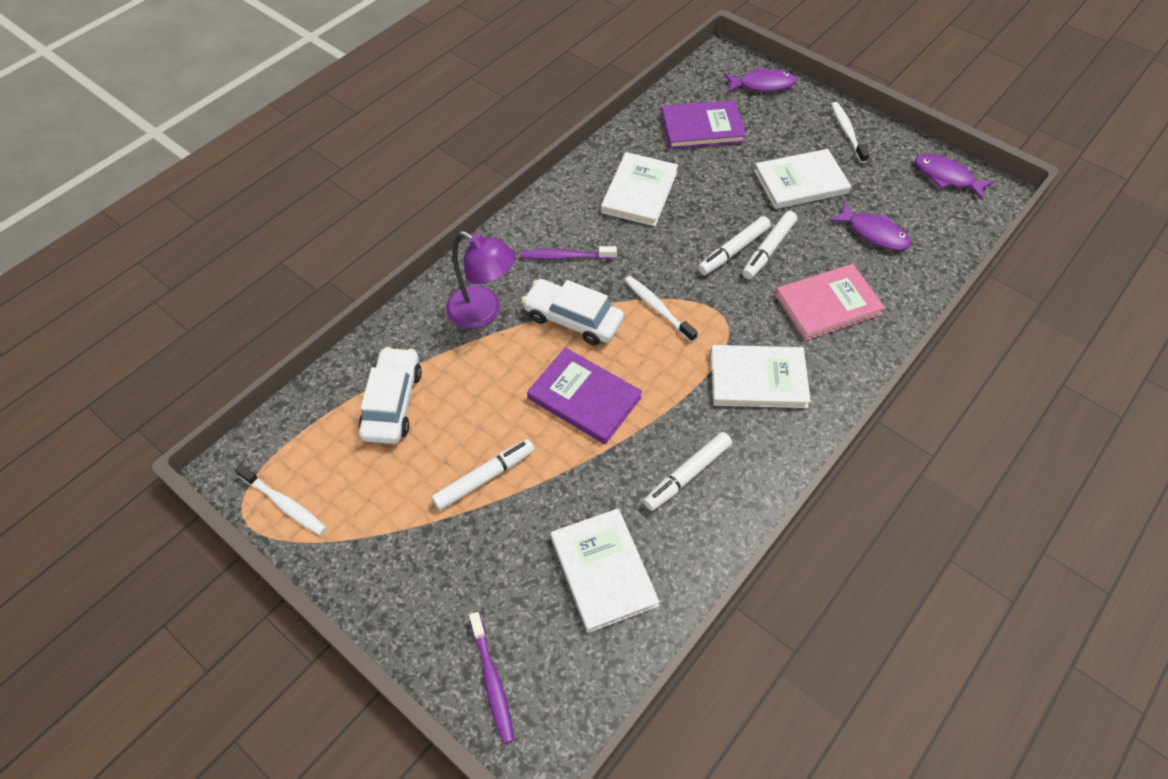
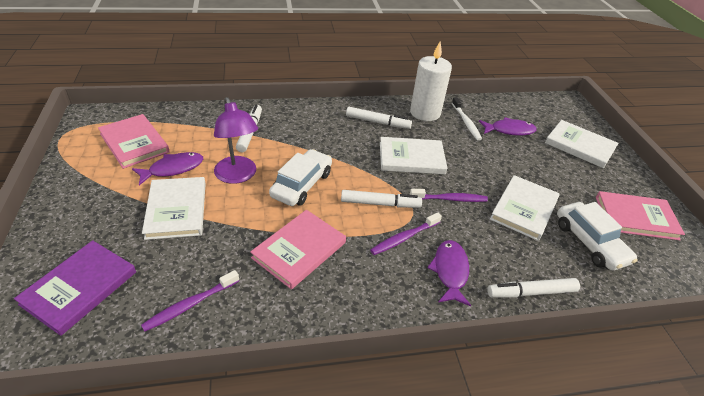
pink book: 1 -> 3
purple book: 2 -> 1
purple toothbrush: 2 -> 3
white candle: 0 -> 1
white toothbrush: 3 -> 1

